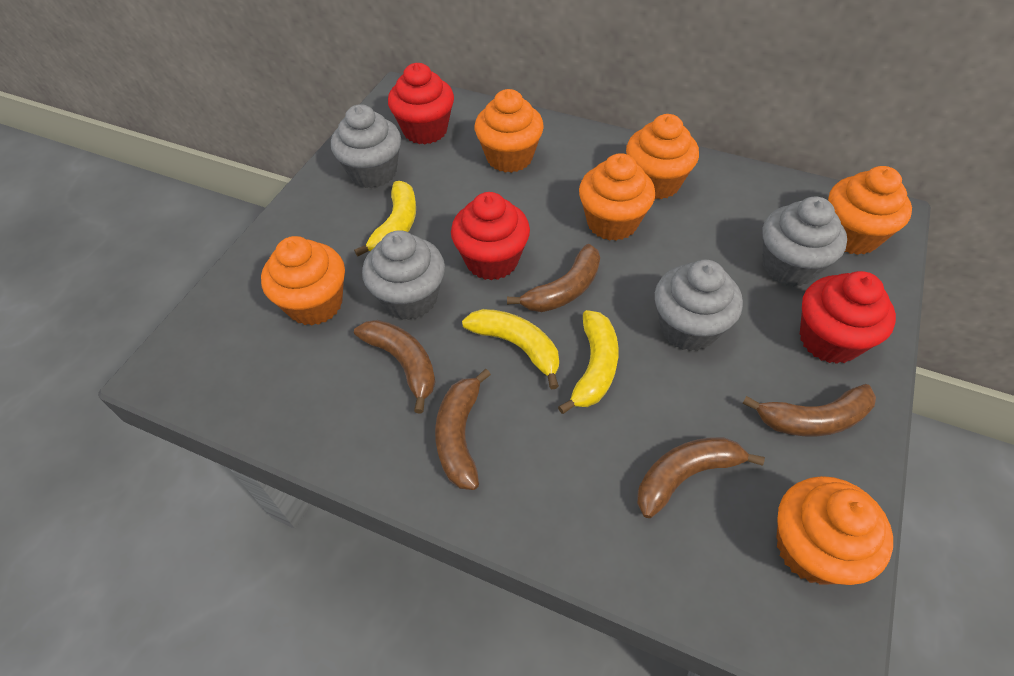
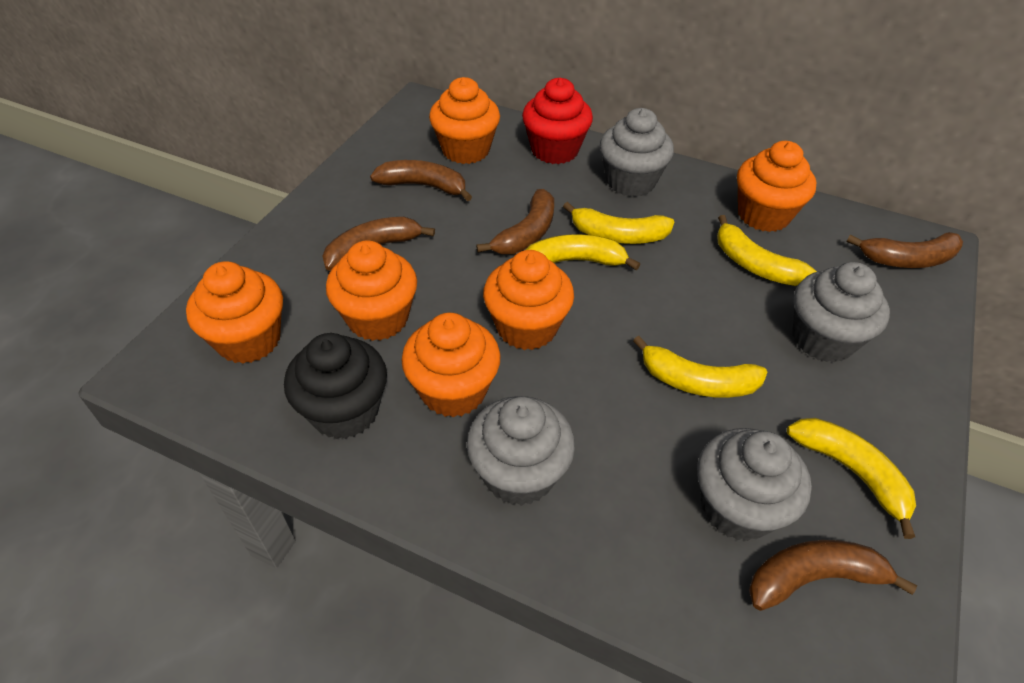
black cupcake: 0 -> 1
red cupcake: 3 -> 1
yellow banana: 3 -> 5

